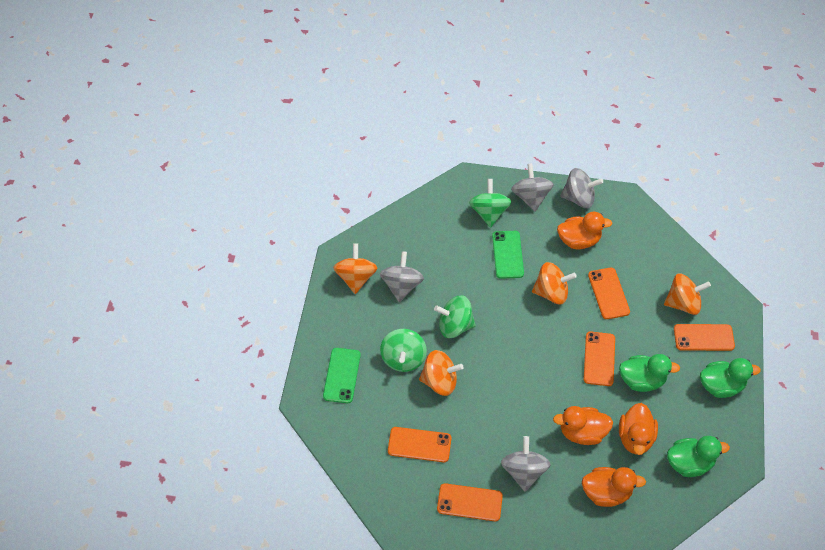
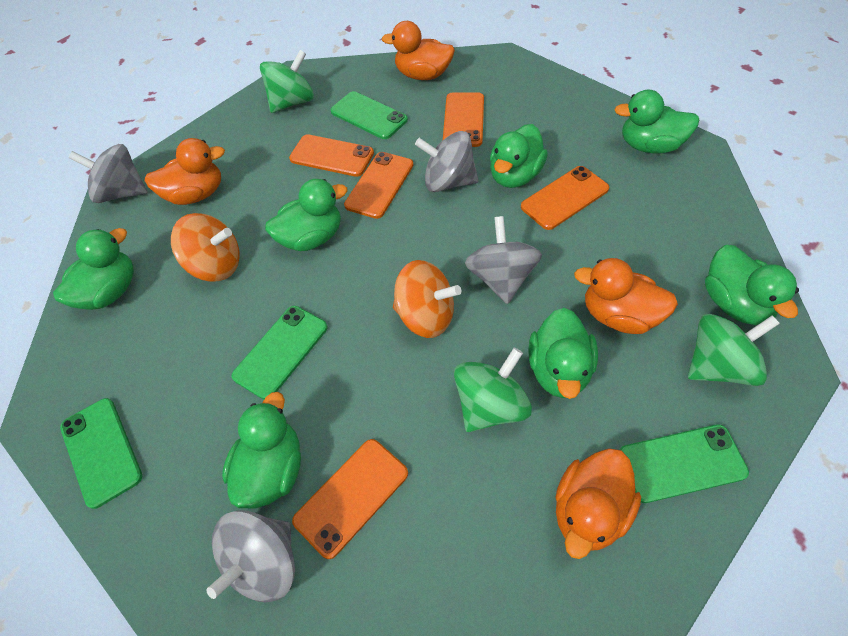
green duck: 3 -> 7
green phone: 2 -> 4
orange spinning top: 4 -> 2

